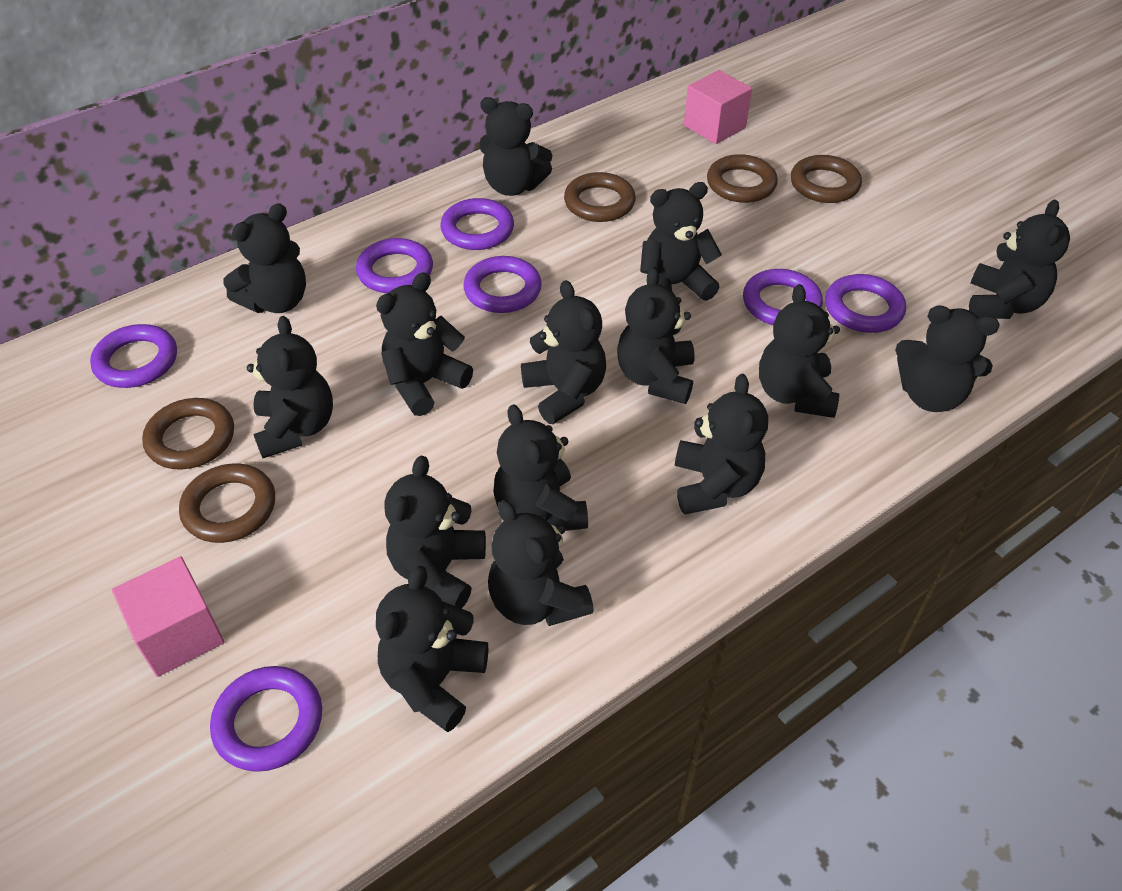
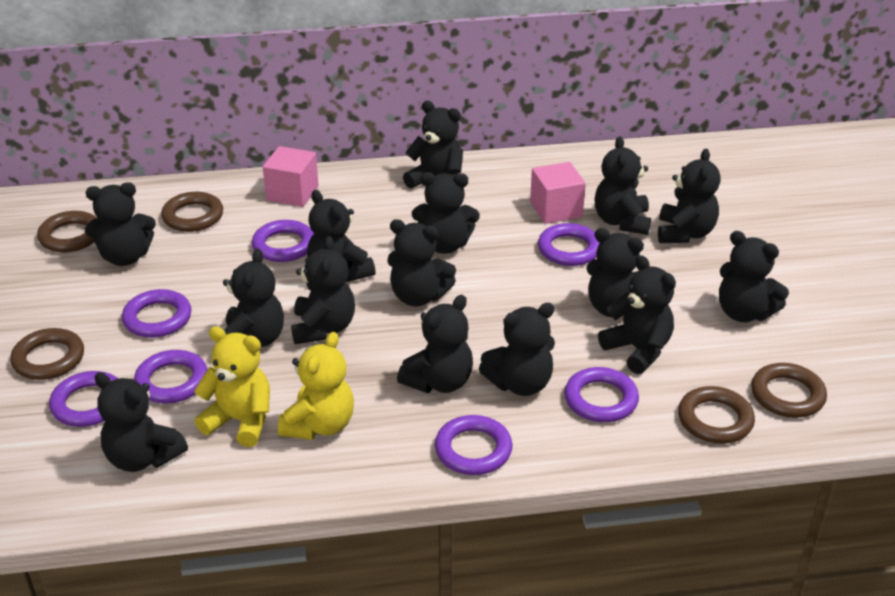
yellow teddy bear: 0 -> 2

